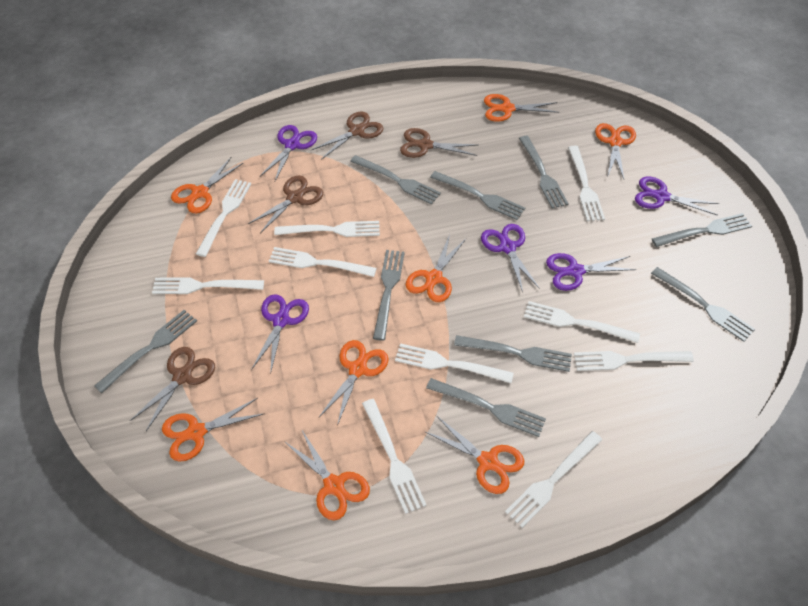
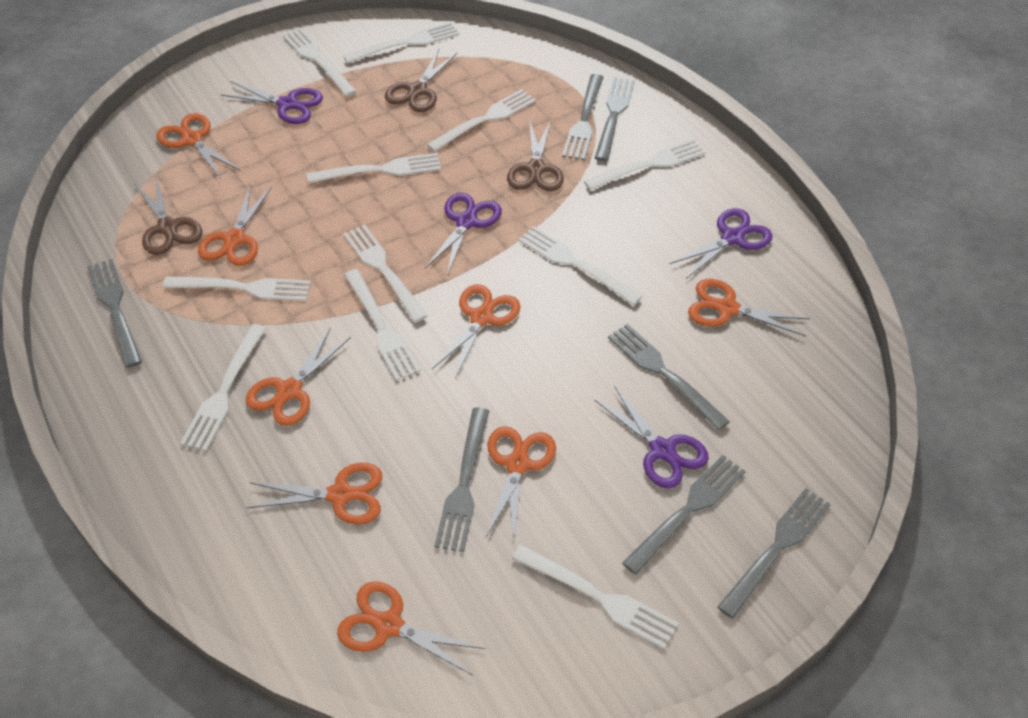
brown scissors: 4 -> 3
grey fork: 9 -> 7
purple scissors: 5 -> 4
white fork: 10 -> 11

